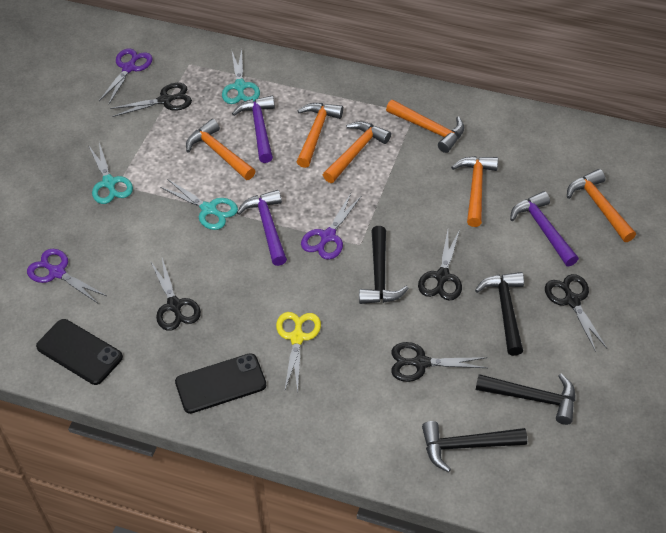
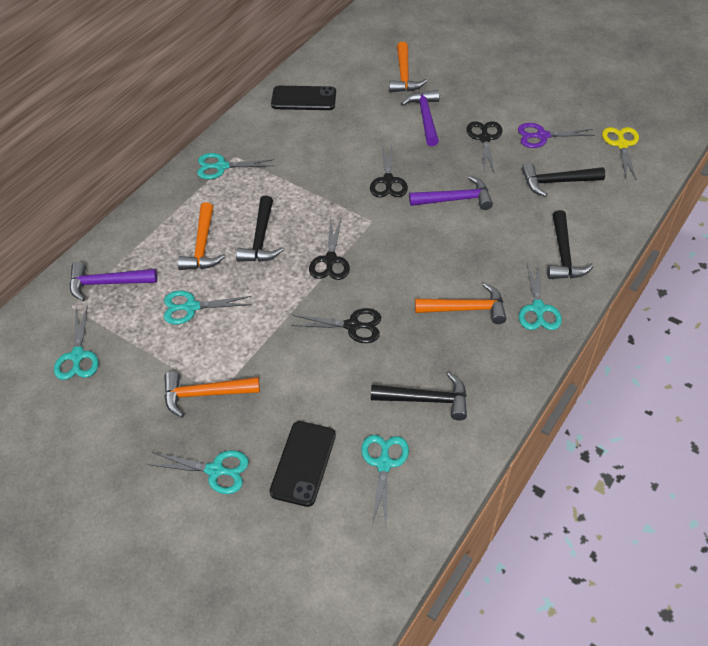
black scissors: 5 -> 4
orange hammer: 6 -> 4
purple scissors: 3 -> 1
turquoise scissors: 3 -> 6

